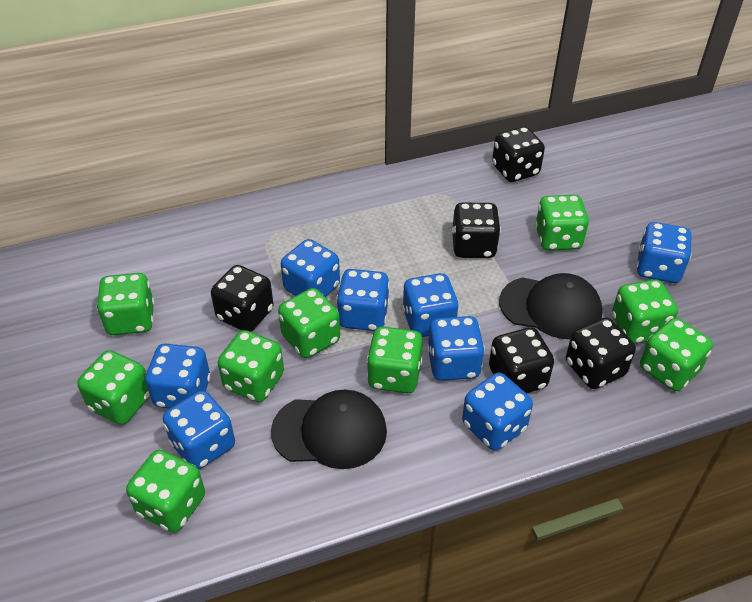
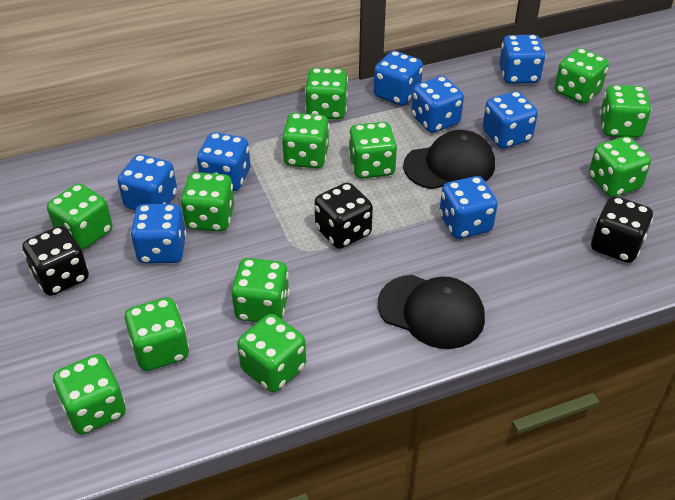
black dice: 5 -> 3
green dice: 9 -> 12

